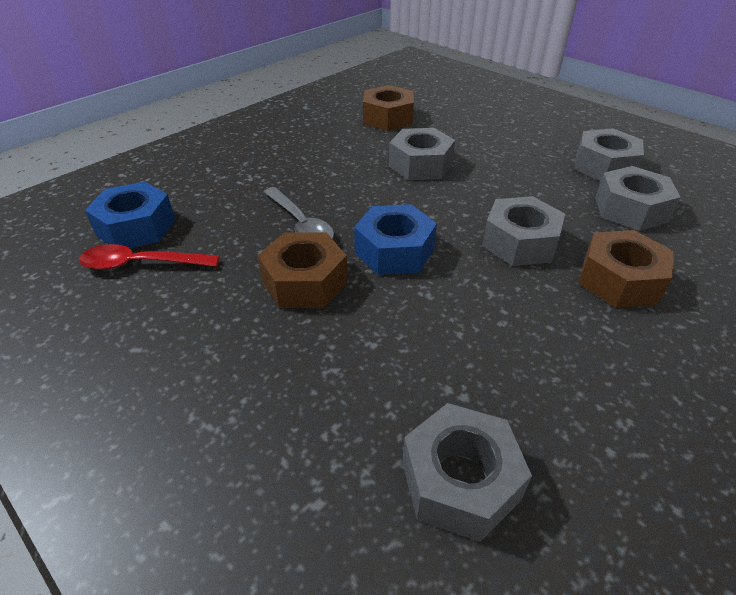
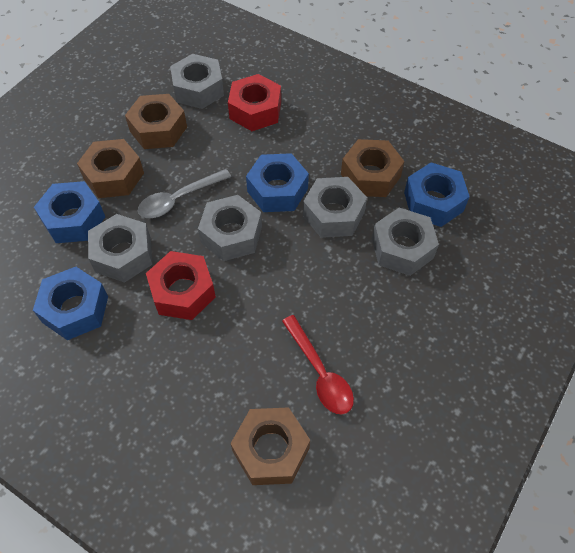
blue nut: 2 -> 4
brown nut: 3 -> 4
red nut: 0 -> 2

